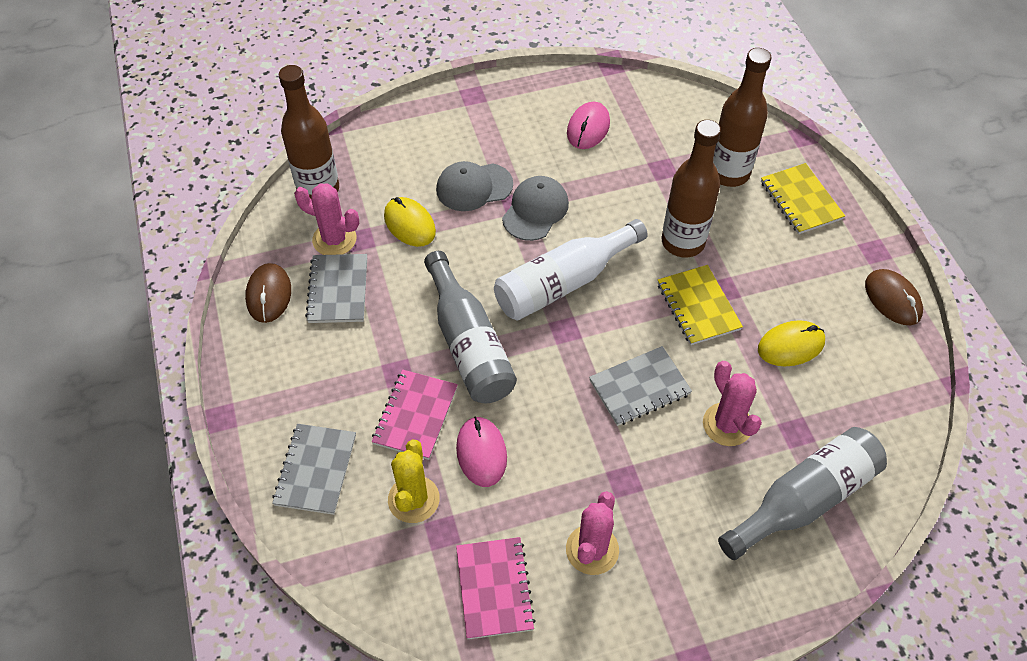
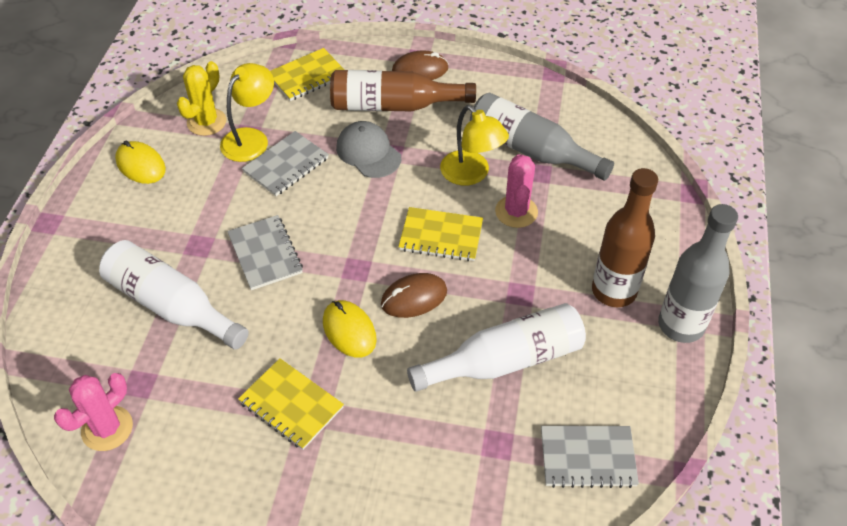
brown bottle: 3 -> 2
grey cap: 2 -> 1
pink cactus: 3 -> 2
pink mouse: 2 -> 0
pink notebook: 2 -> 0
white bottle: 1 -> 2
yellow lamp: 0 -> 2
yellow notebook: 2 -> 3

